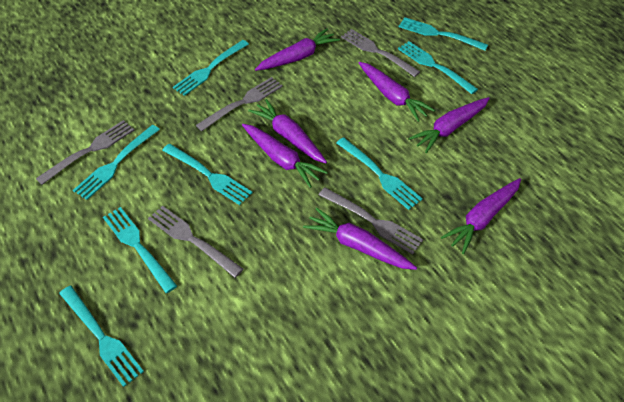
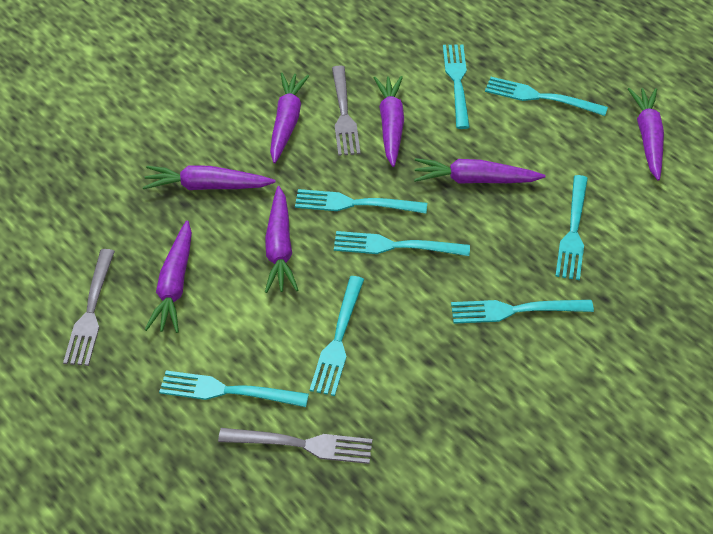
grey fork: 5 -> 3

